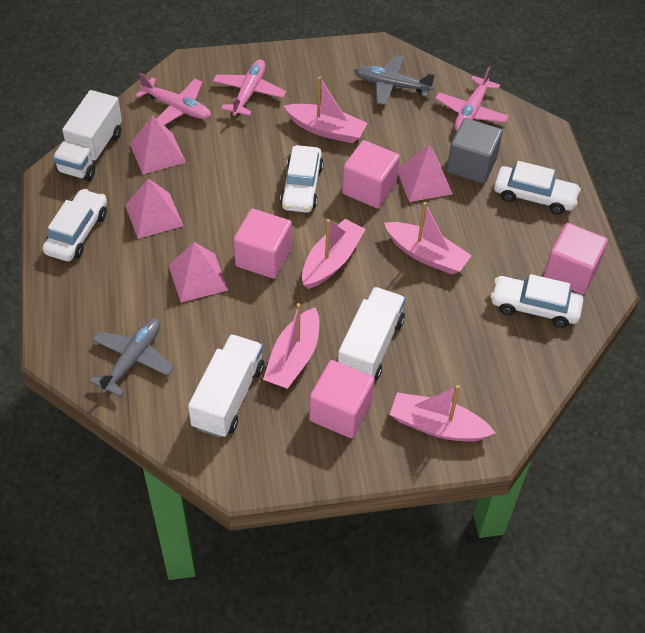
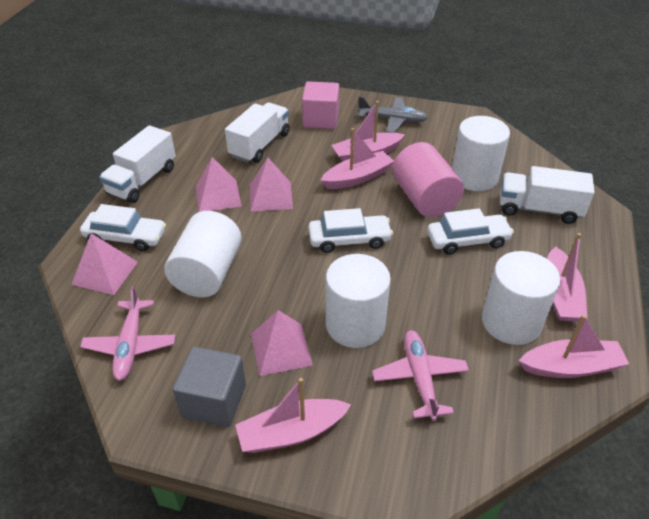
grey plane: 2 -> 1
pink cube: 4 -> 1
pink cylinder: 0 -> 1
pink plane: 3 -> 2
white car: 4 -> 3
white cylinder: 0 -> 4

